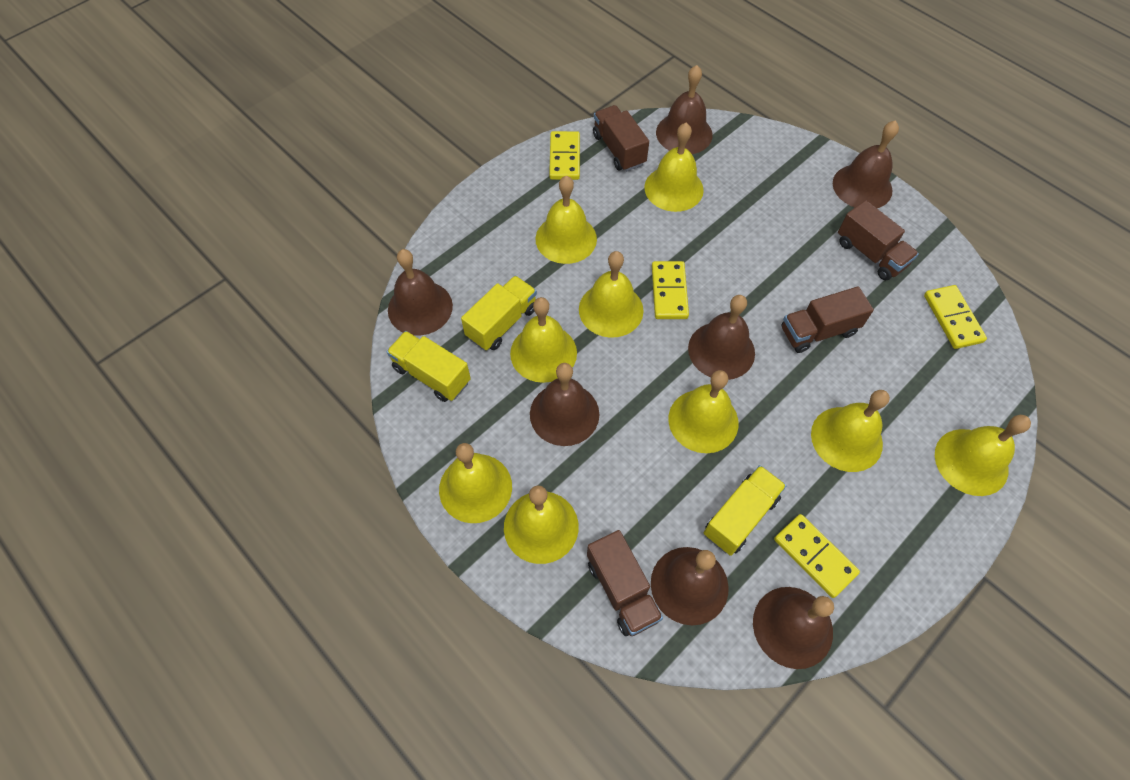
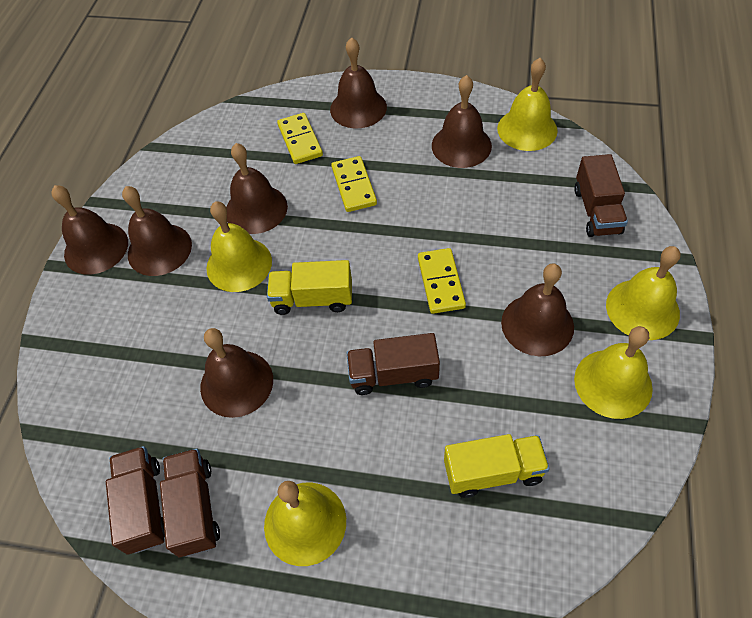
yellow bell: 9 -> 5
yellow domino: 4 -> 3
yellow truck: 3 -> 2

